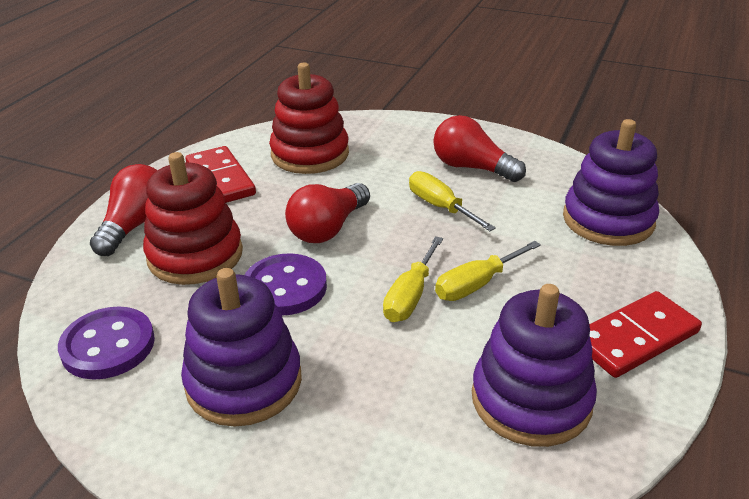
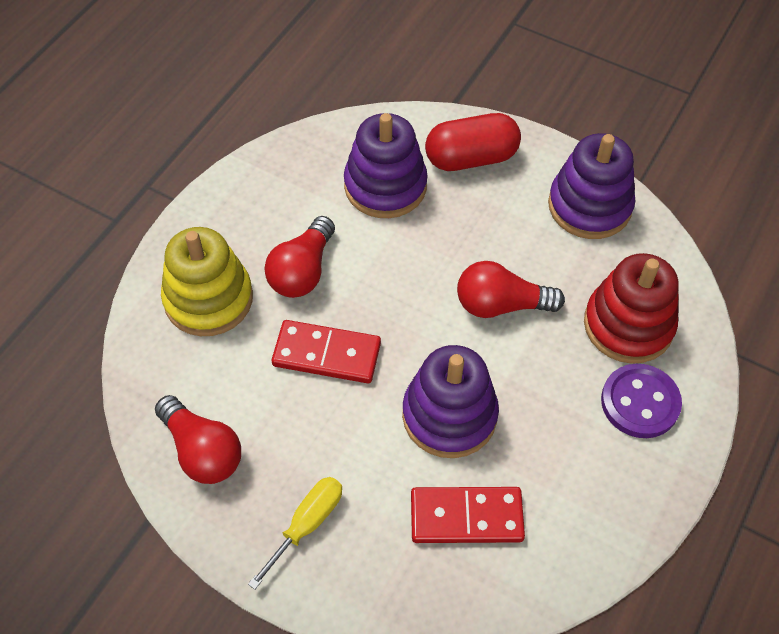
purple button: 2 -> 1
red capsule: 0 -> 1
red stacking toy: 2 -> 1
yellow screwdriver: 3 -> 1
yellow stacking toy: 0 -> 1

